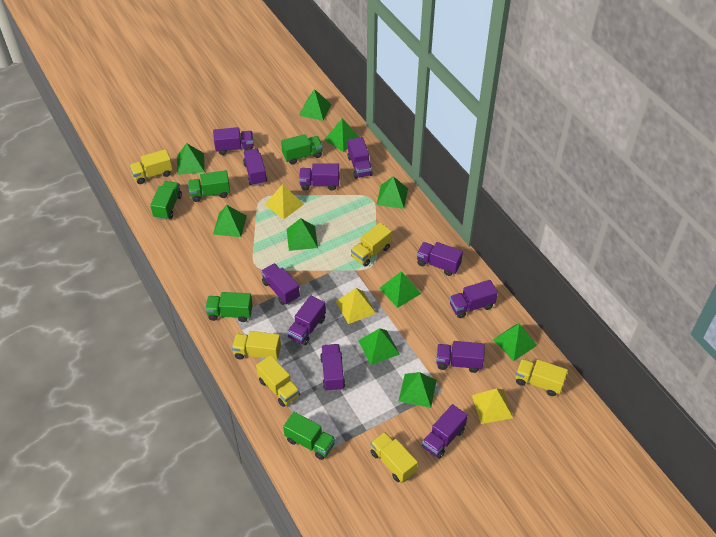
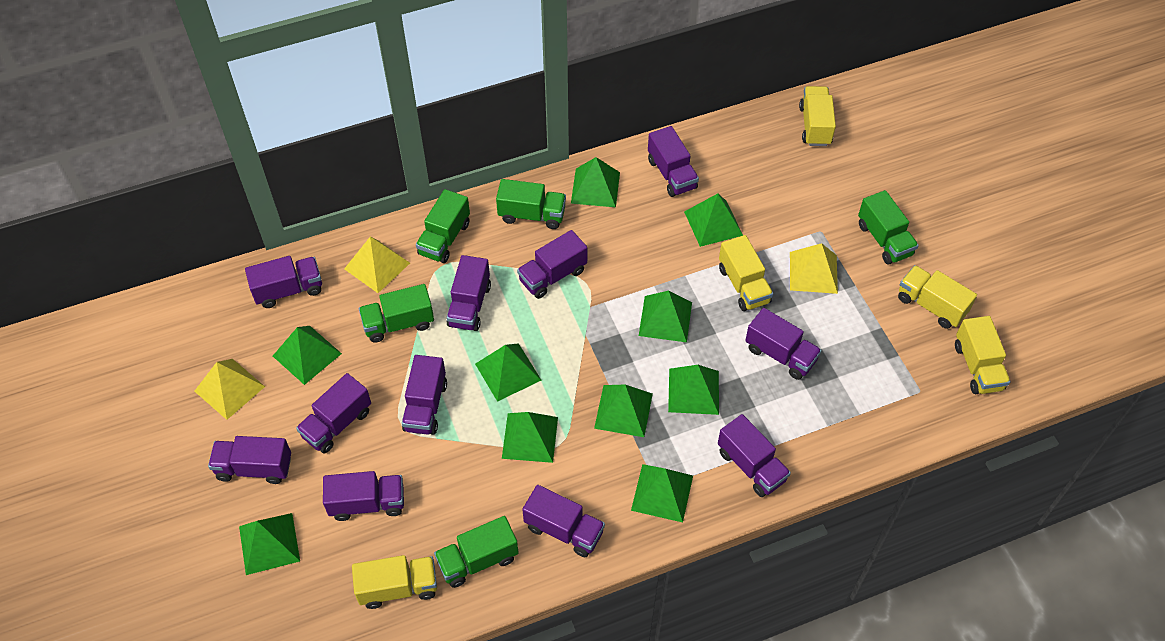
yellow truck: 6 -> 5

